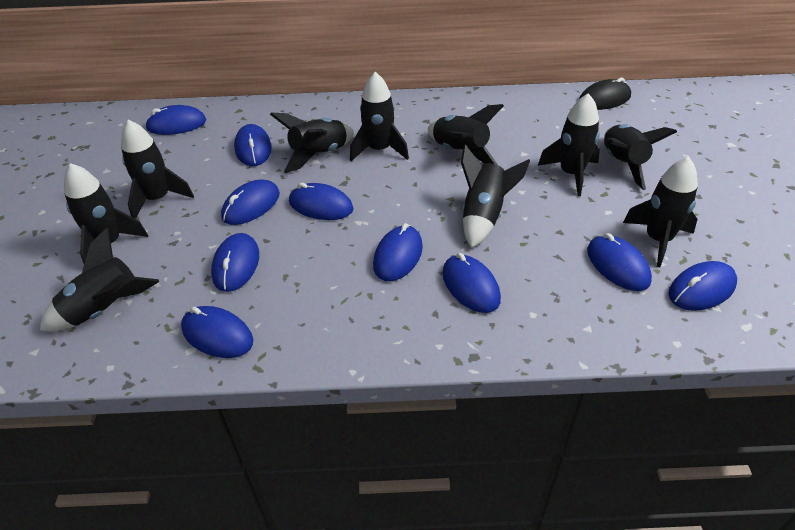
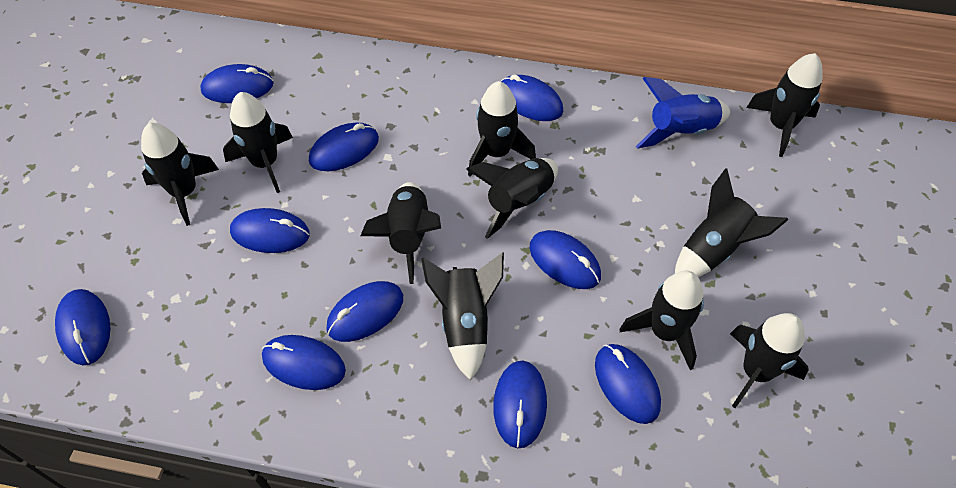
black mouse: 1 -> 0
blue rocket: 0 -> 1

